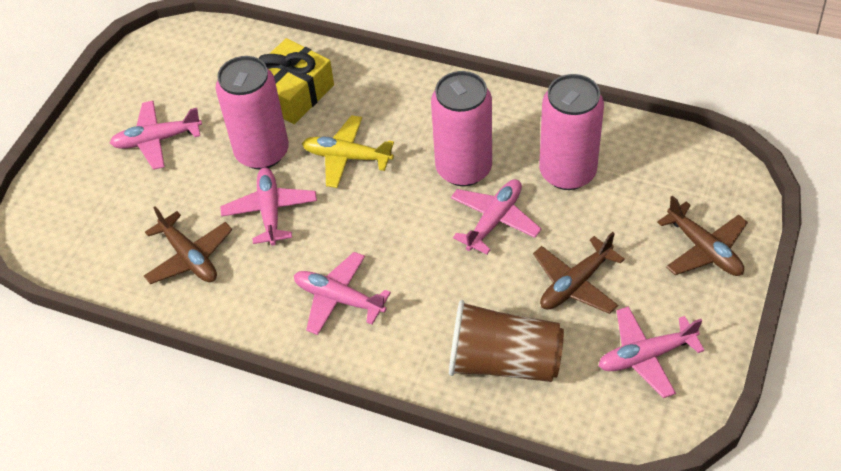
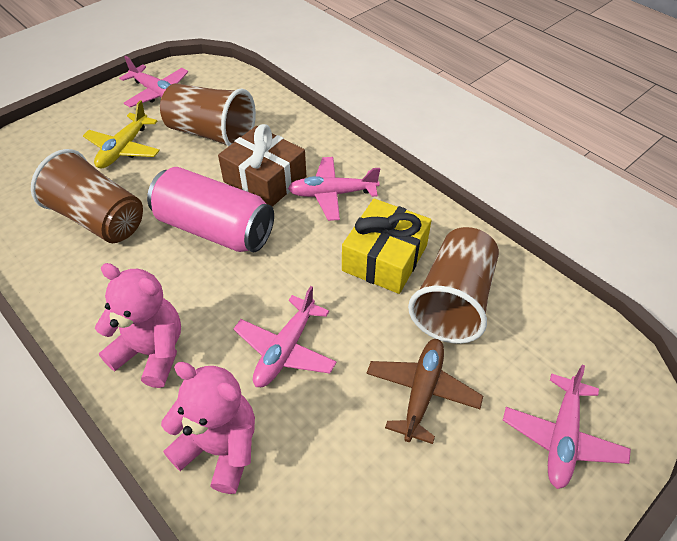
brown cup: 1 -> 3
brown gift: 0 -> 1
brown plane: 3 -> 1
pink can: 3 -> 1
pink plane: 5 -> 4
pink teddy bear: 0 -> 2

